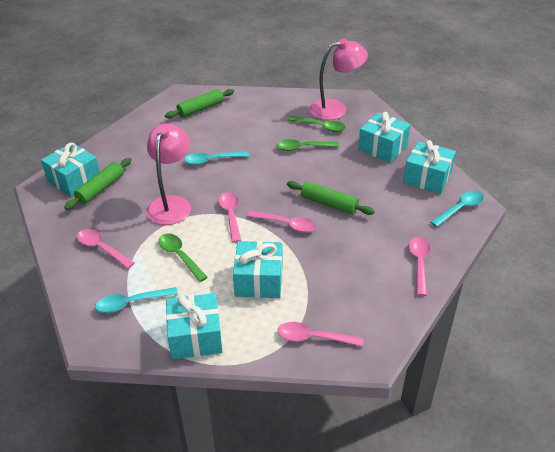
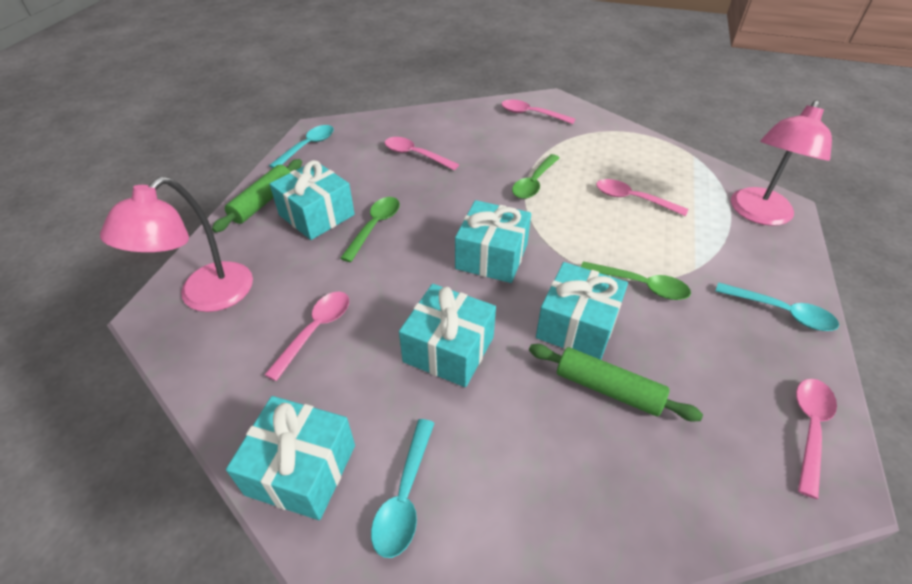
green rolling pin: 3 -> 2

